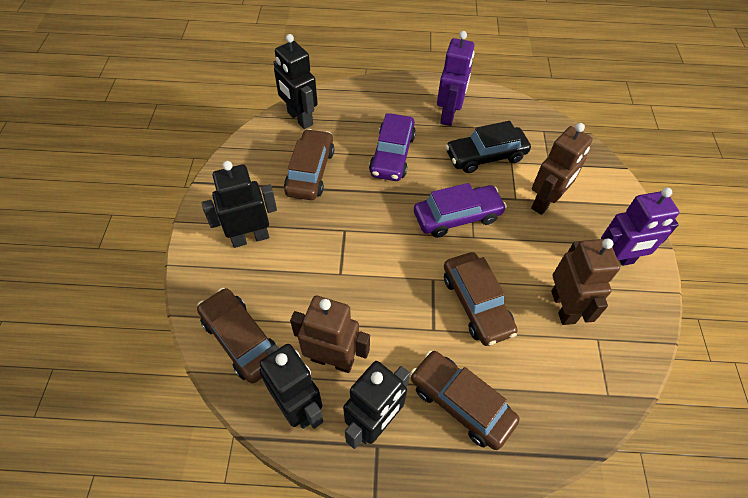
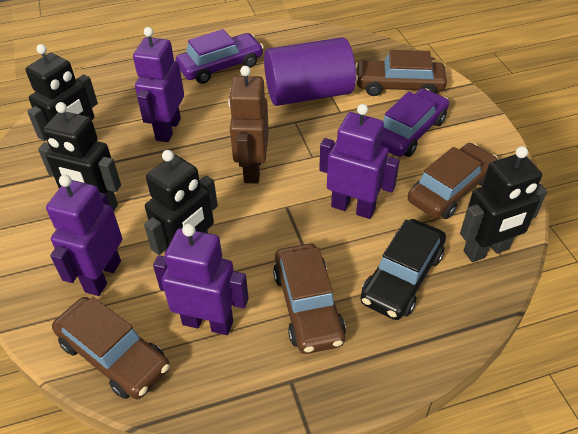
brown robot: 3 -> 1
purple cylinder: 0 -> 1
purple robot: 2 -> 4

